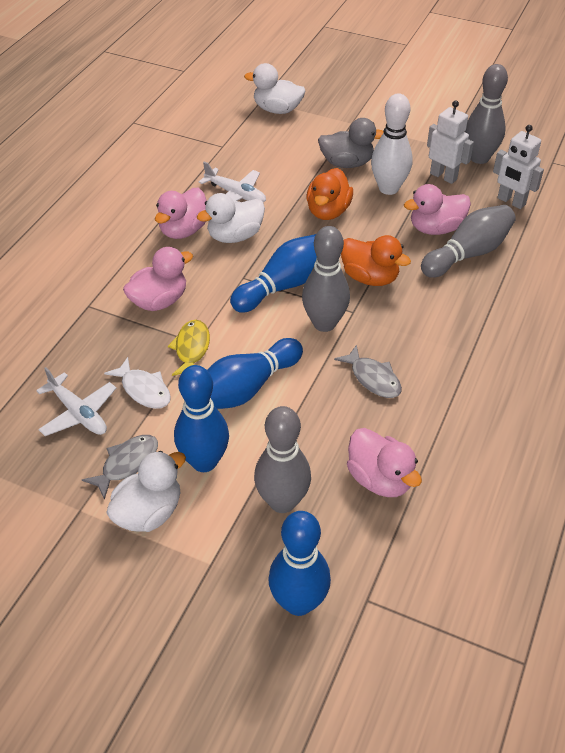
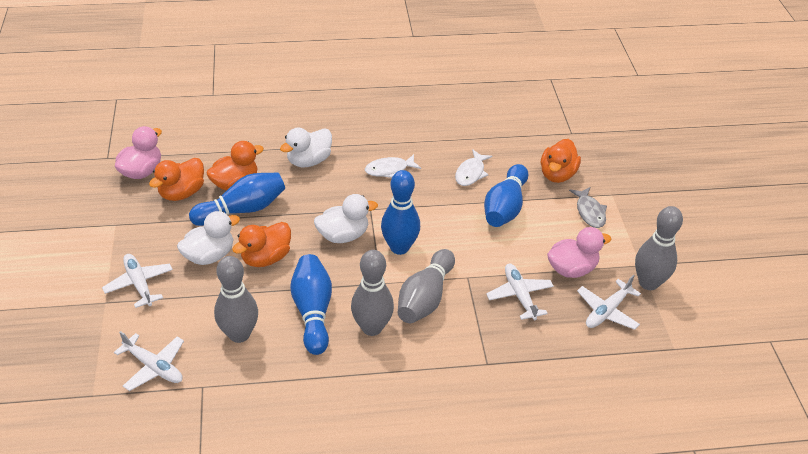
grey duck: 1 -> 0
grey fish: 2 -> 1
orange duck: 2 -> 4
pink duck: 4 -> 2
white bowling pin: 1 -> 0
white fish: 1 -> 2
white plane: 2 -> 4
white robot: 2 -> 0
yellow fish: 1 -> 0

